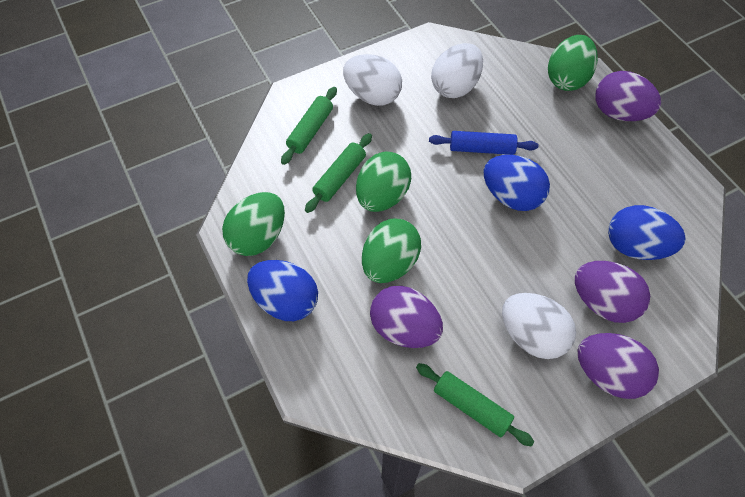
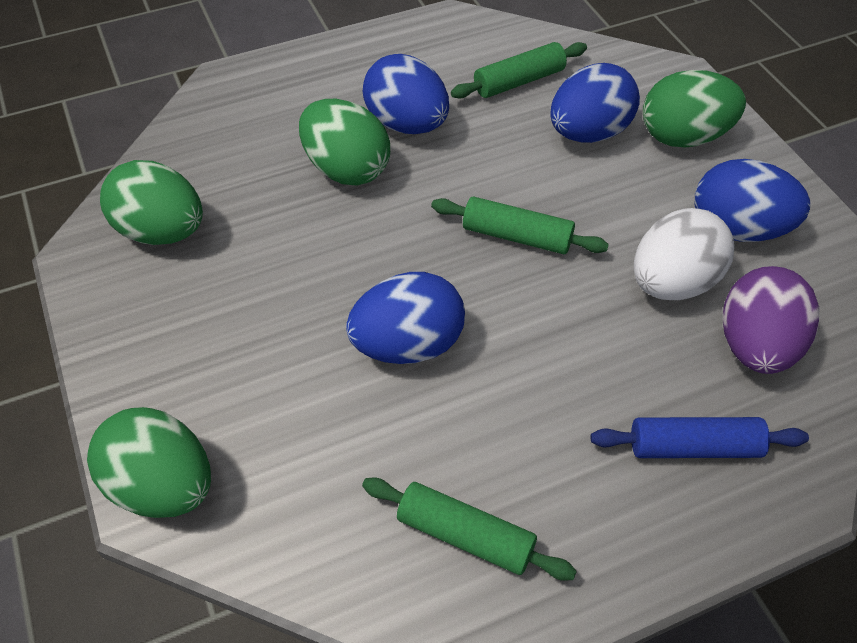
blue egg: 3 -> 4
purple egg: 4 -> 1
white egg: 3 -> 1

